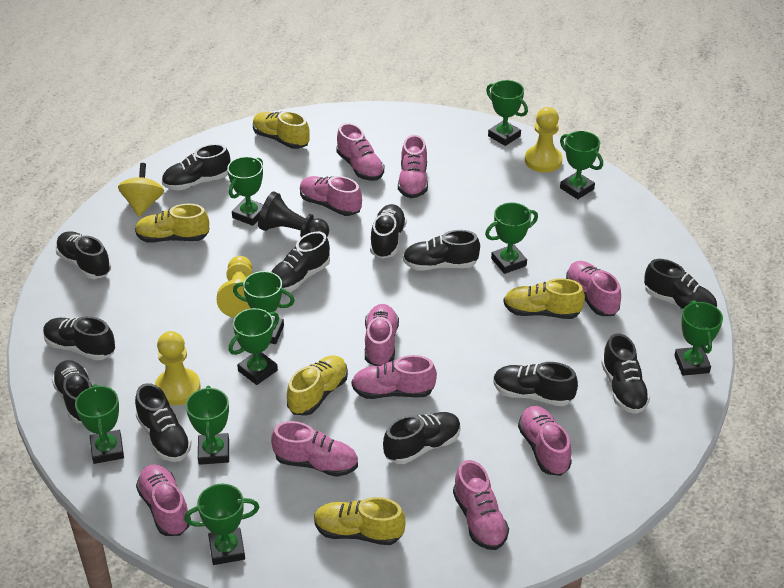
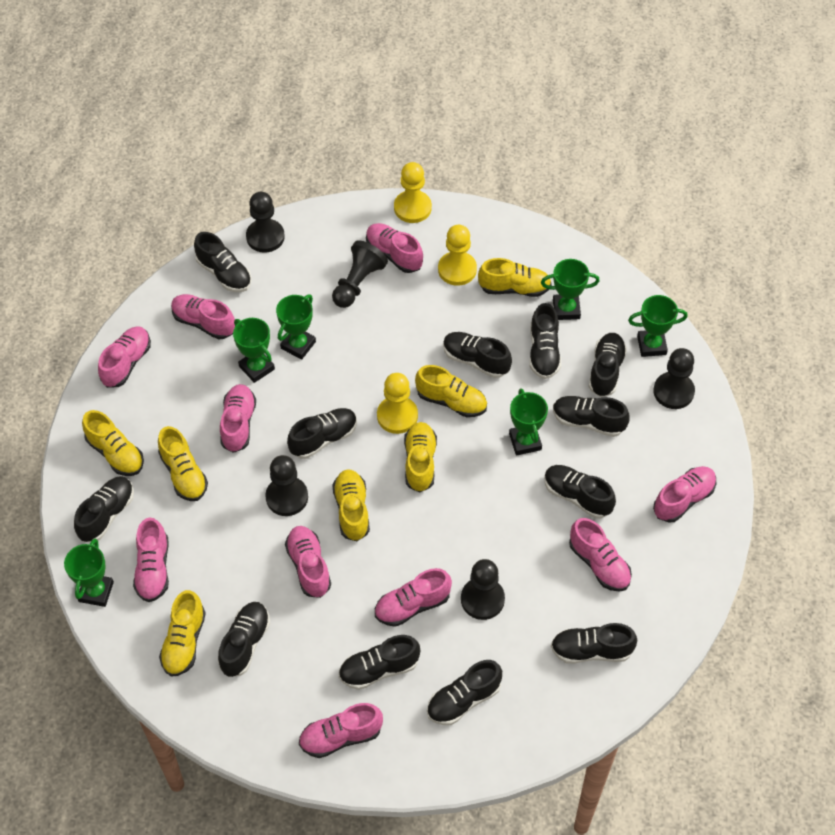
black pawn: 1 -> 5
green trophy: 10 -> 6
yellow shoe: 5 -> 7
yellow spinning top: 1 -> 0

